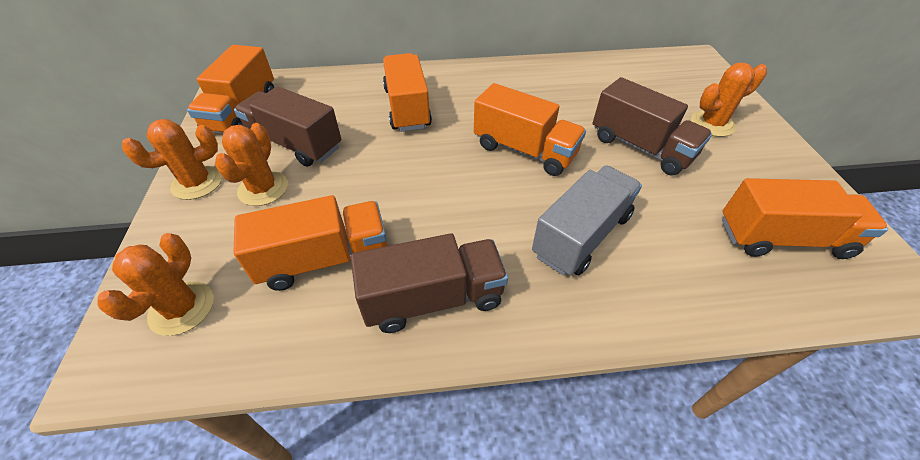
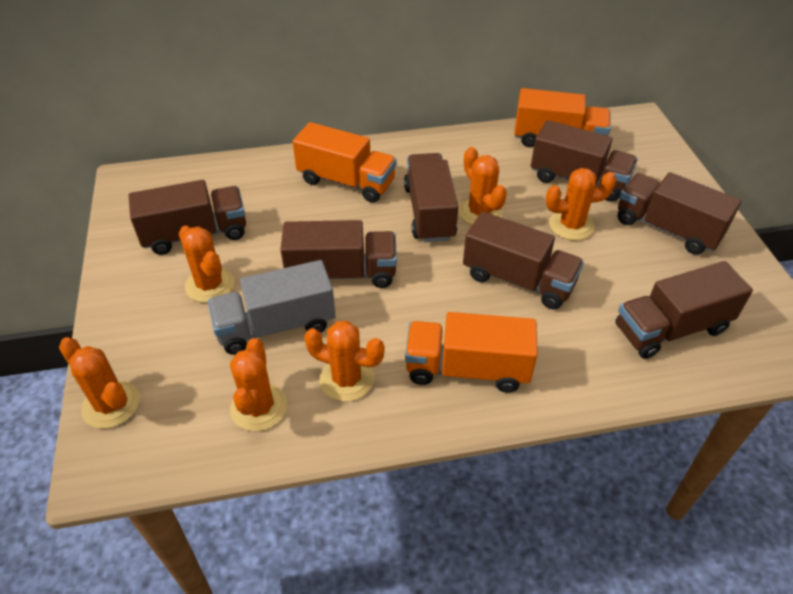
brown truck: 3 -> 7
orange cactus: 4 -> 6
orange truck: 5 -> 3

